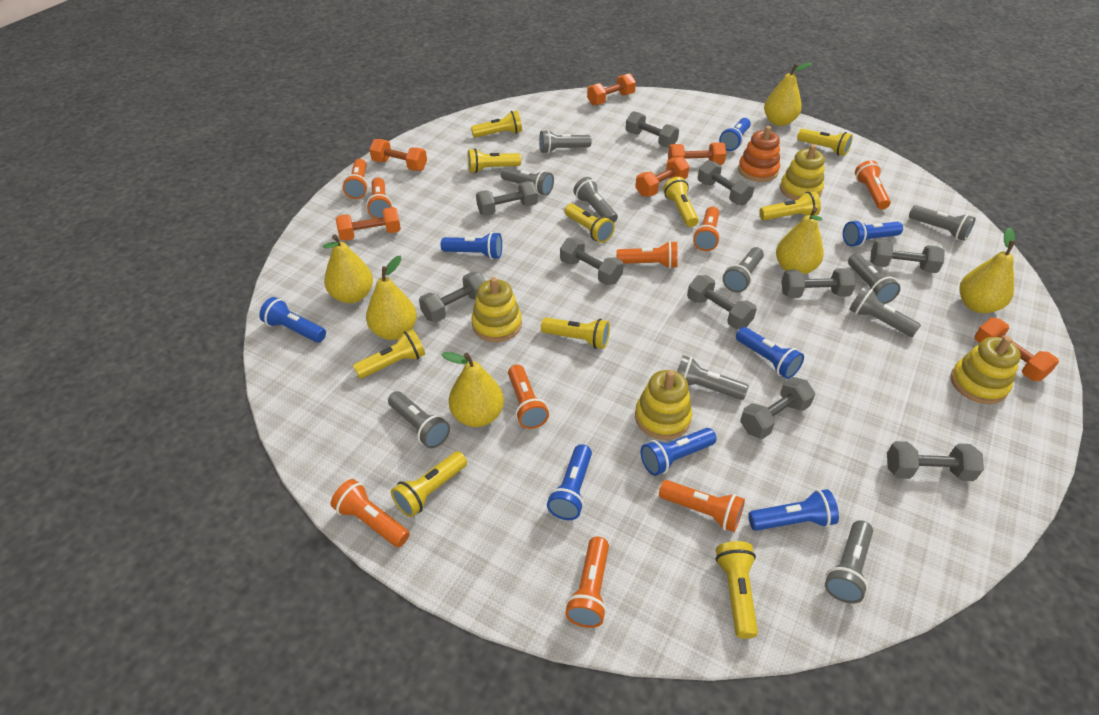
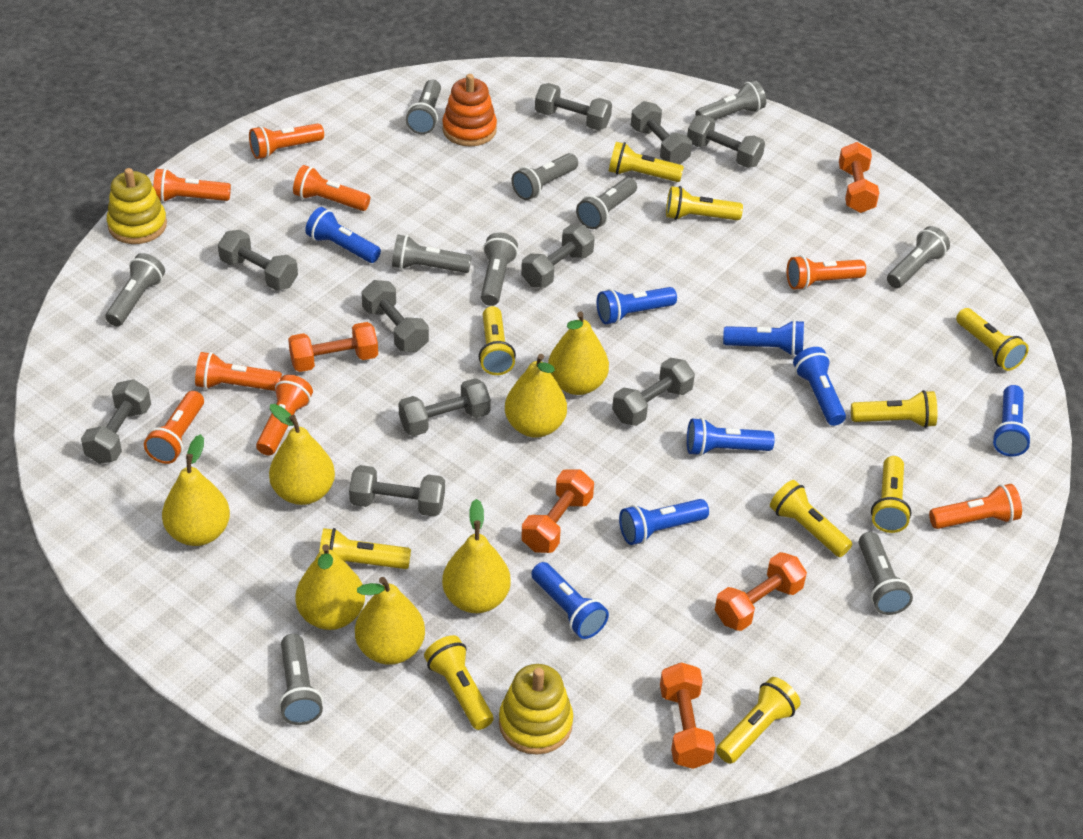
orange dumbbell: 6 -> 5
orange flashlight: 9 -> 8
yellow pear: 6 -> 7
yellow stacking toy: 4 -> 2

